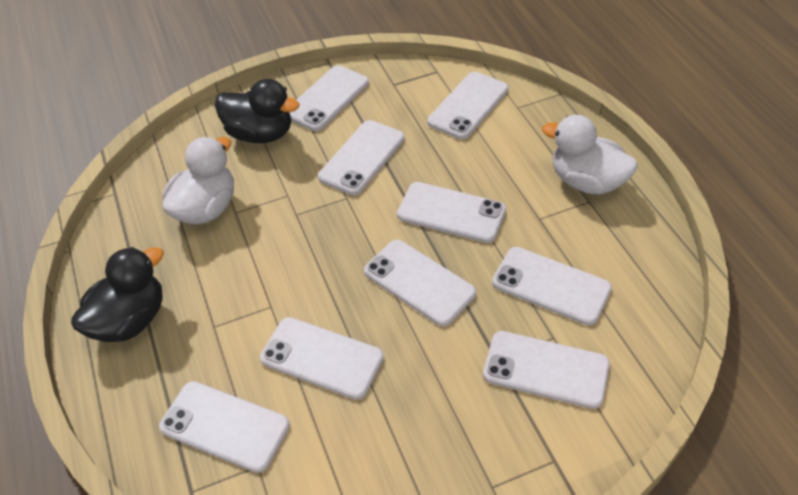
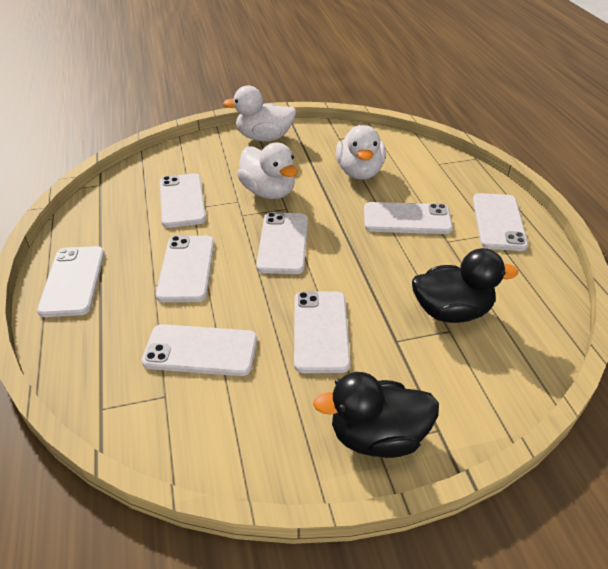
white duck: 2 -> 3
white phone: 9 -> 8

